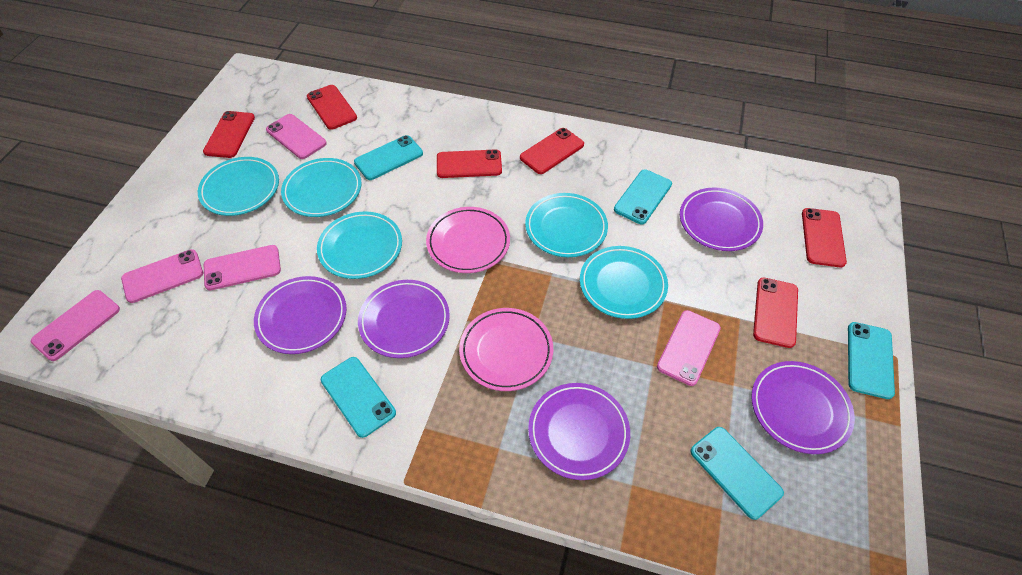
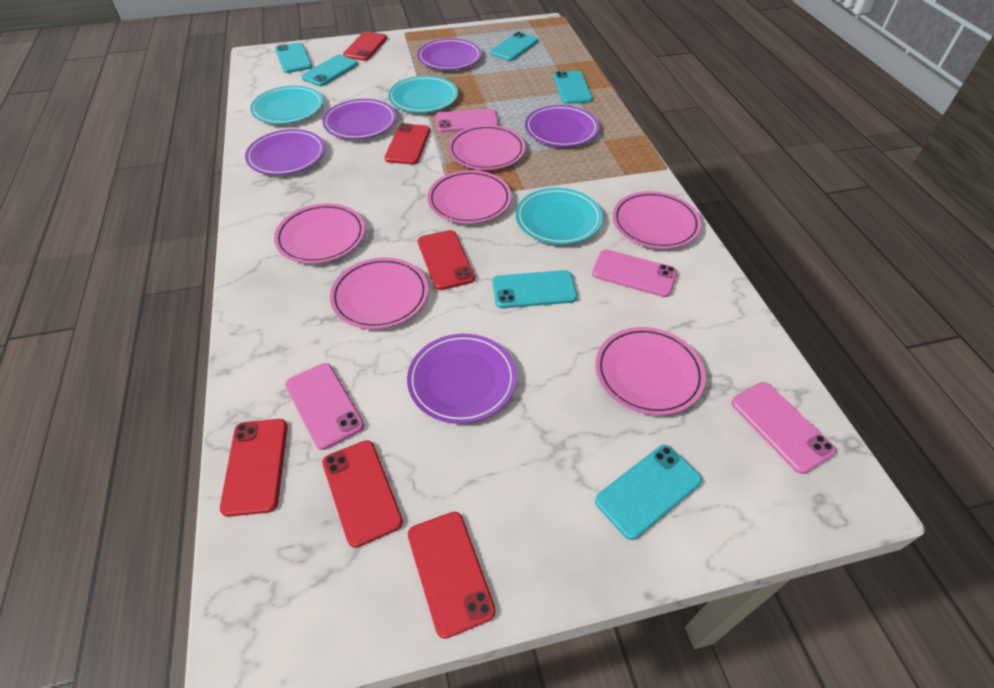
pink phone: 5 -> 4
pink plate: 2 -> 6
turquoise phone: 5 -> 6
turquoise plate: 5 -> 3

